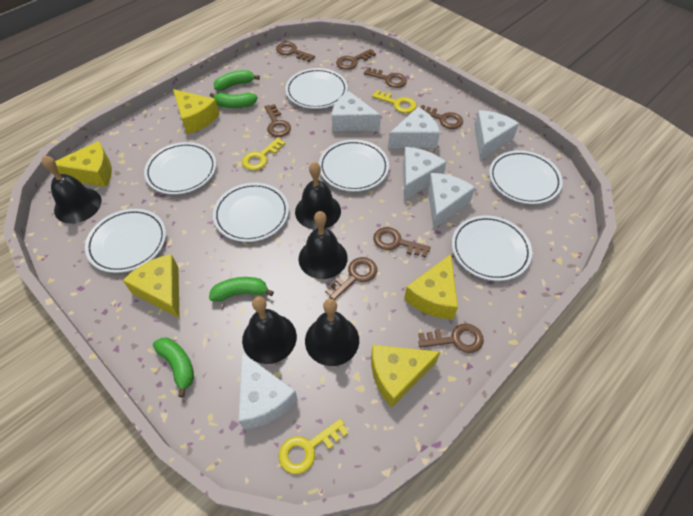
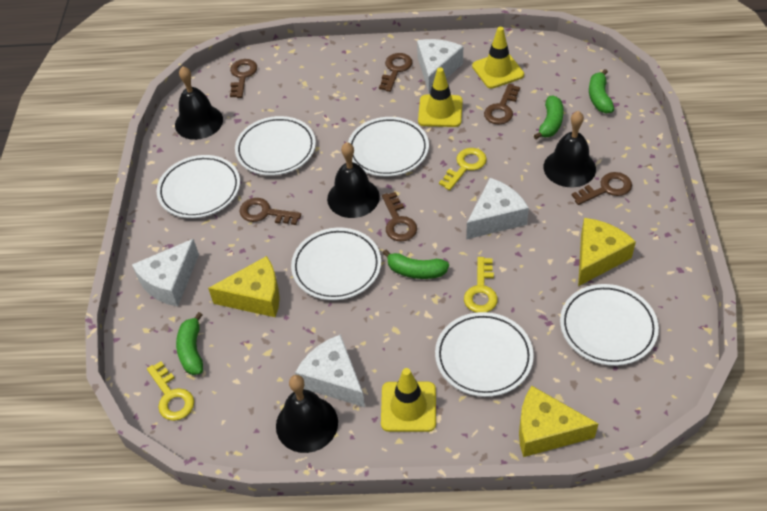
black bell: 5 -> 4
brown key: 8 -> 6
white cheese: 6 -> 4
white plate: 7 -> 6
yellow cheese: 5 -> 3
yellow traffic cone: 0 -> 3

